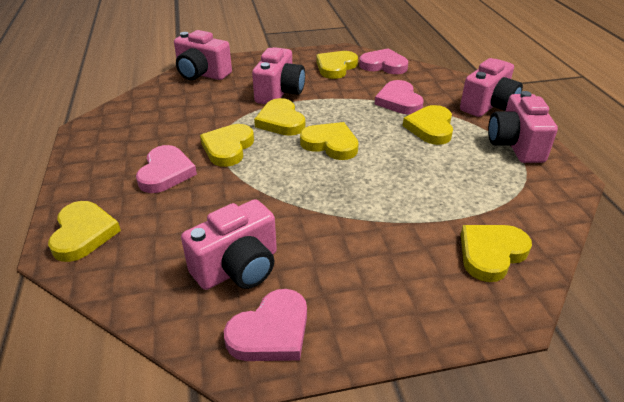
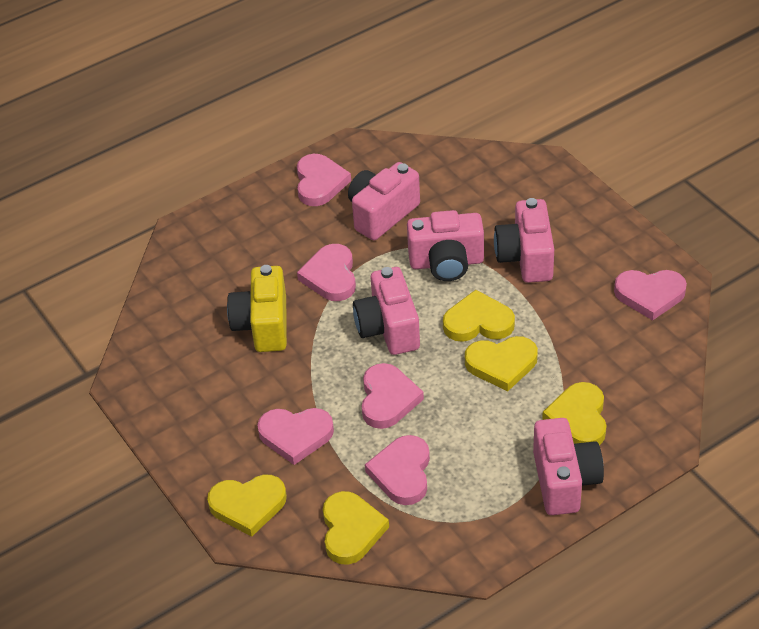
pink heart: 4 -> 6
yellow camera: 0 -> 1
yellow heart: 7 -> 5

